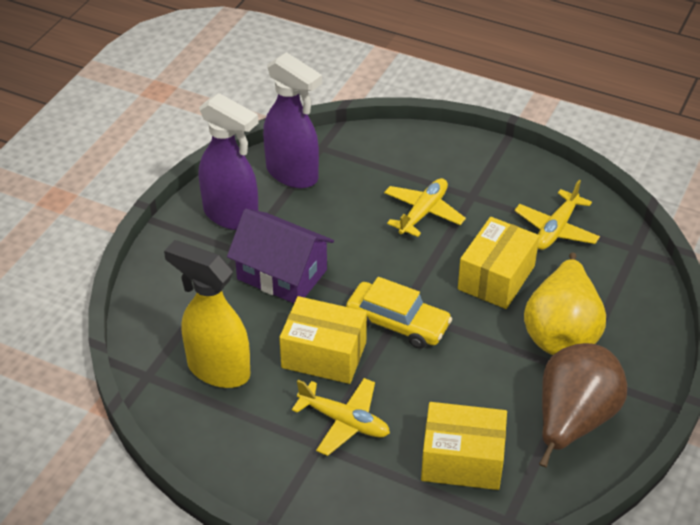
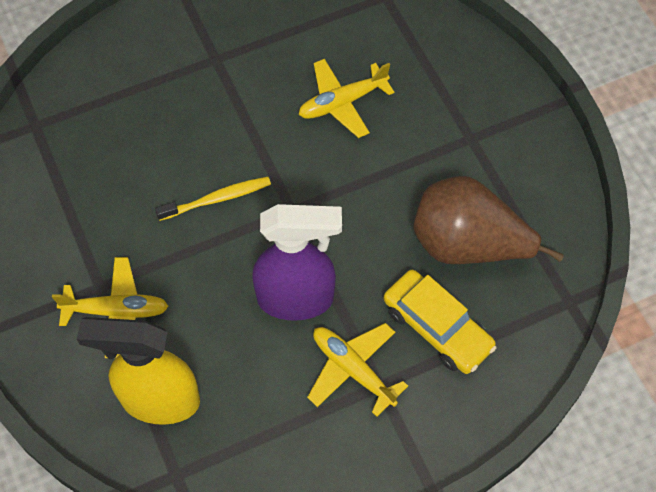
purple house: 1 -> 0
purple spray bottle: 2 -> 1
yellow box: 3 -> 0
yellow pear: 1 -> 0
yellow toothbrush: 0 -> 1

